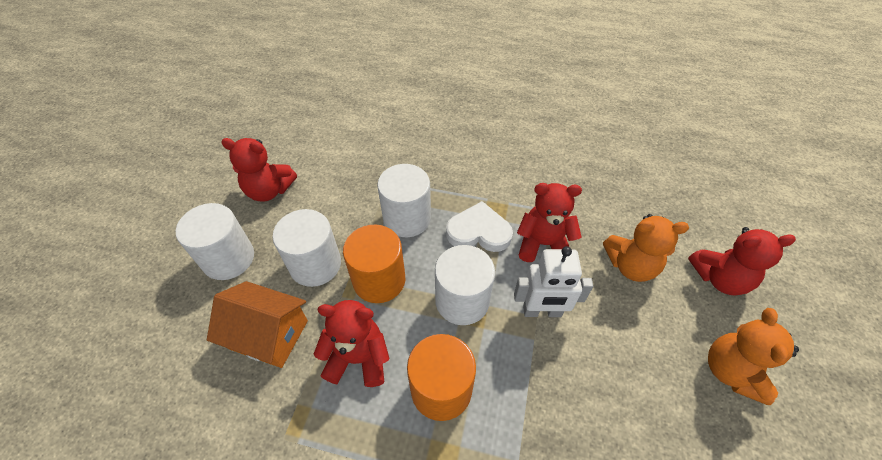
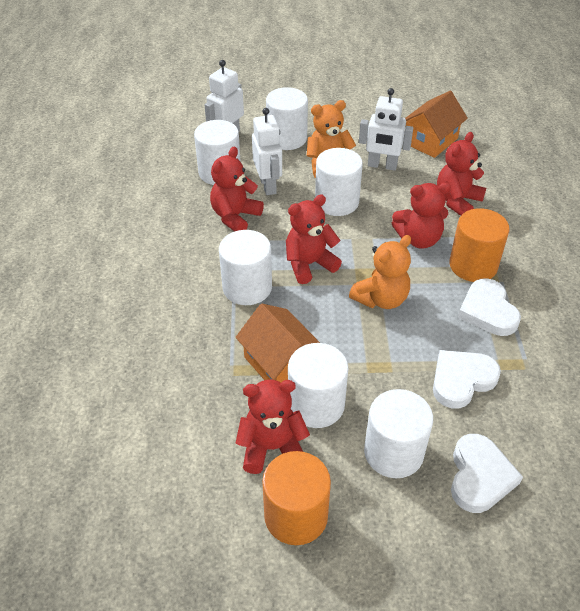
orange house: 1 -> 2
red teddy bear: 4 -> 5
white cylinder: 4 -> 6
white heart: 1 -> 3
white robot: 1 -> 3

